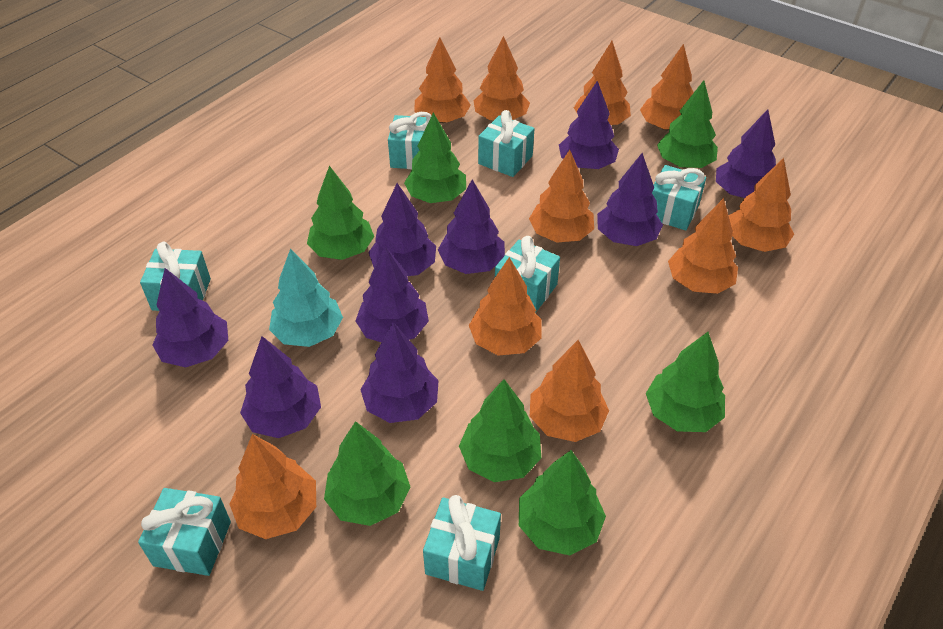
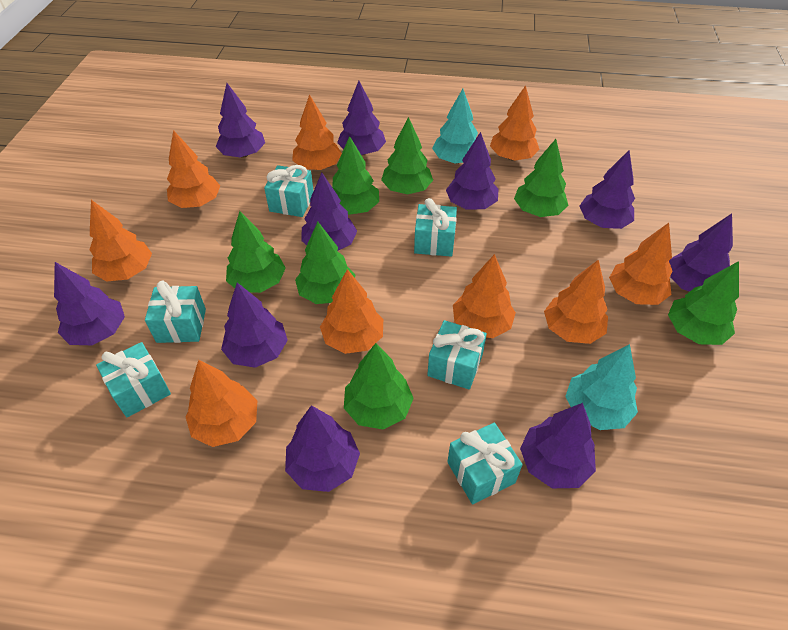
orange tree: 10 -> 9
purple tree: 9 -> 10
turquoise gift: 7 -> 6
turquoise tree: 1 -> 2

